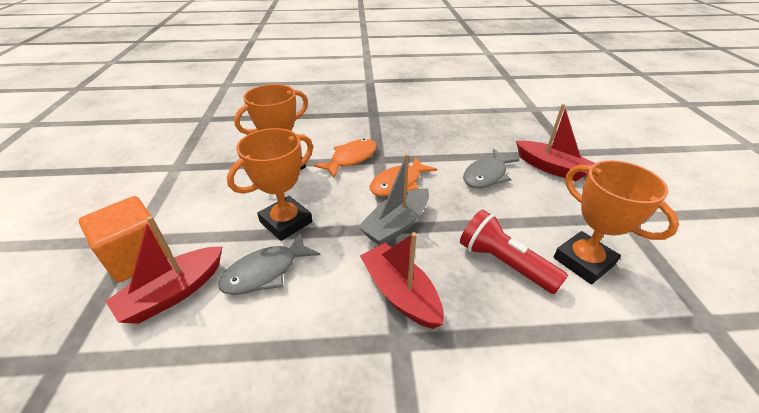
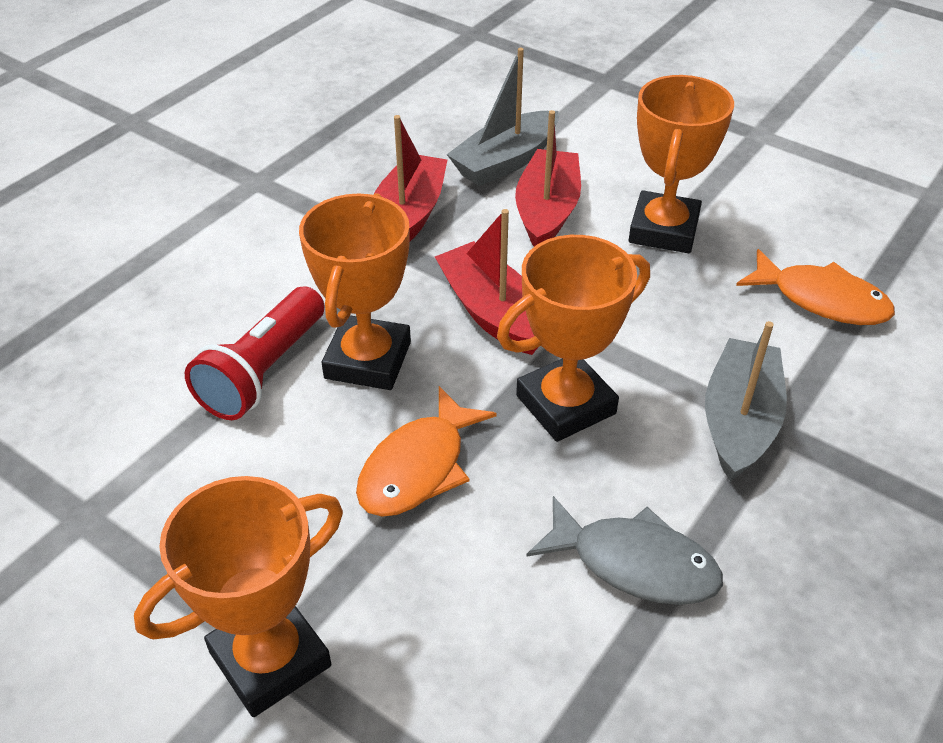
grey boat: 1 -> 2
grey fish: 2 -> 1
orange cube: 1 -> 0
orange trophy: 3 -> 4

